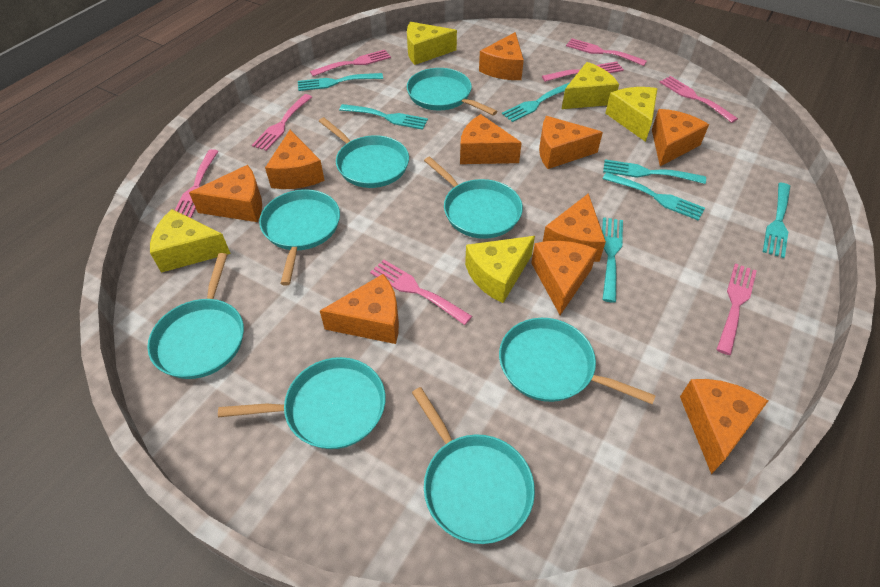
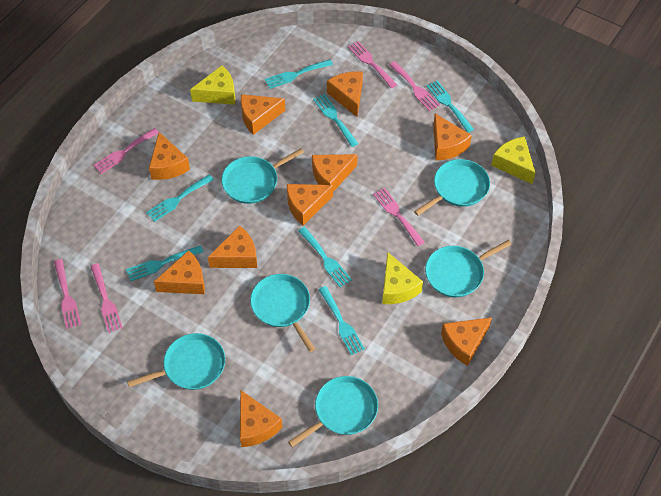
pink fork: 8 -> 6
turquoise pan: 8 -> 6
yellow cheese: 5 -> 3

